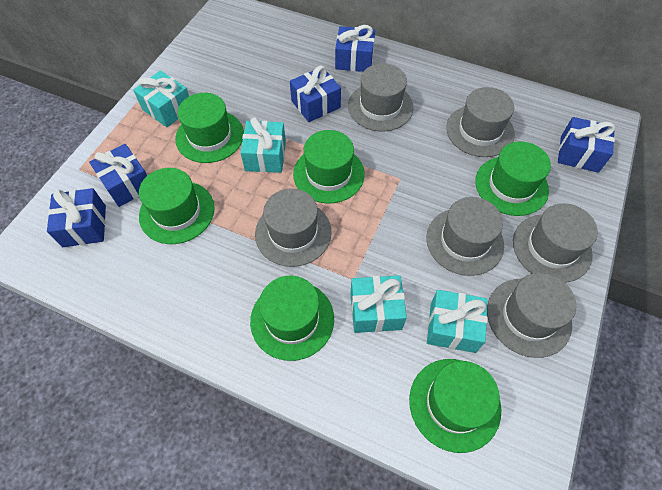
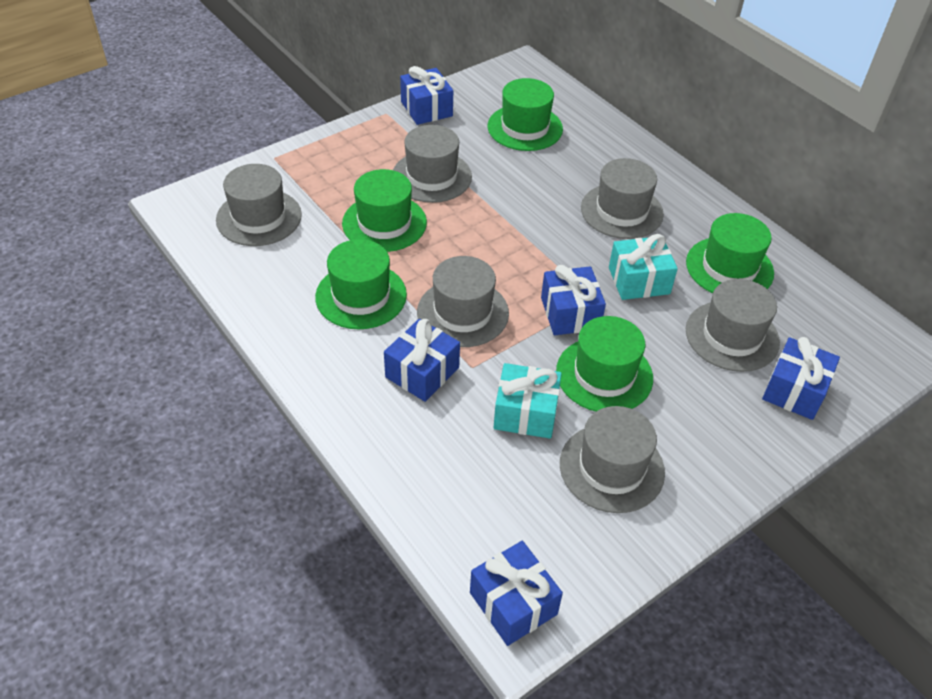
green hat: 6 -> 5
turquoise gift: 4 -> 2

